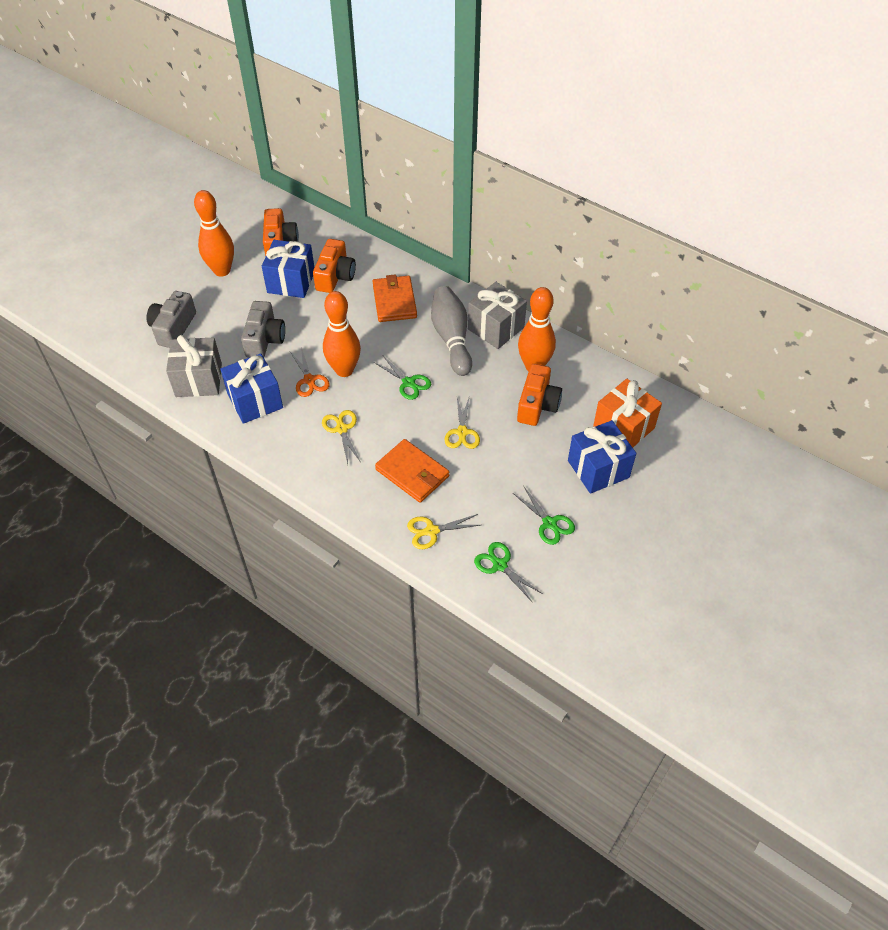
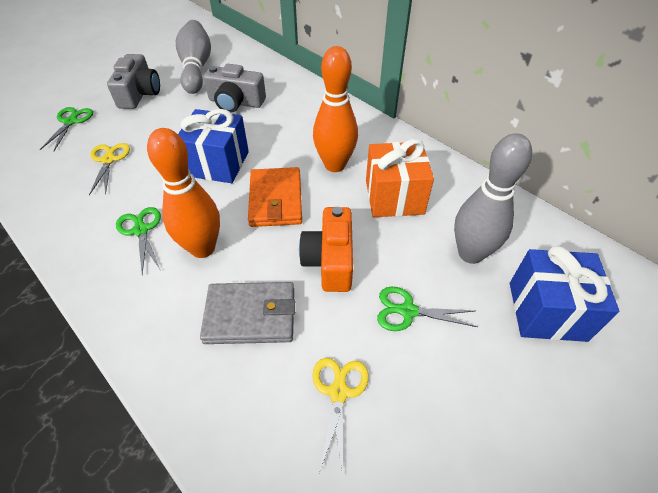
blue gift: 3 -> 2
grey bowling pin: 1 -> 2
grey gift: 2 -> 0
grey wallet: 0 -> 1
orange bowling pin: 3 -> 2
orange camera: 3 -> 1
orange scissors: 1 -> 0
orange wallet: 2 -> 1
yellow scissors: 3 -> 2

